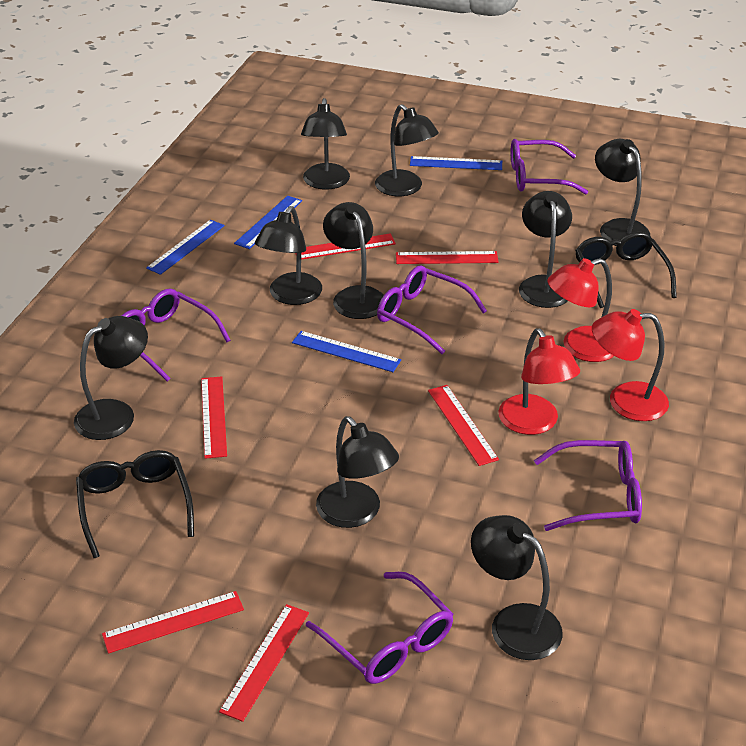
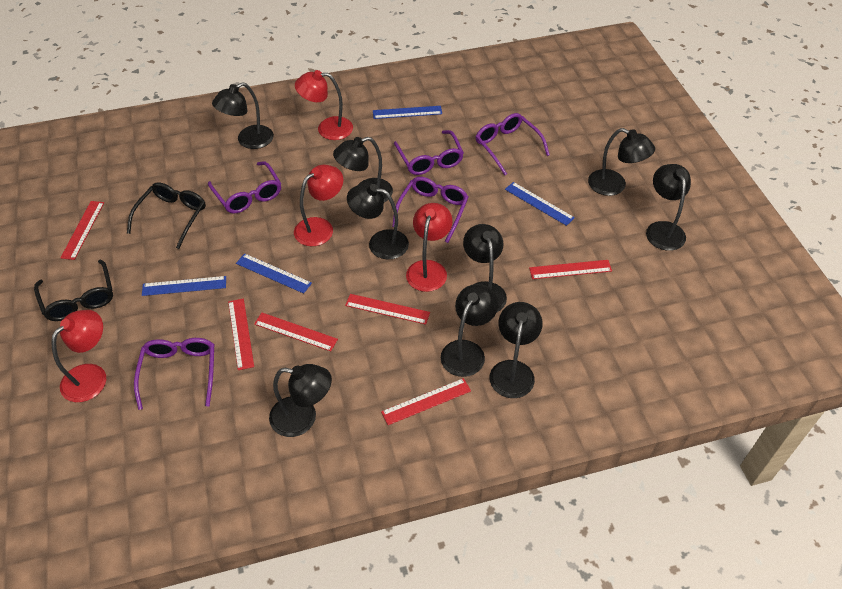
red lamp: 3 -> 4

